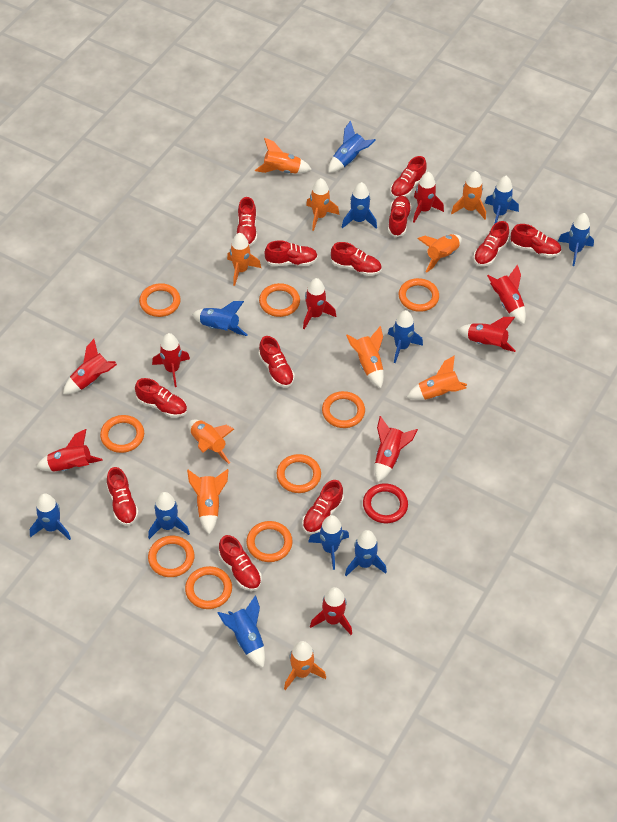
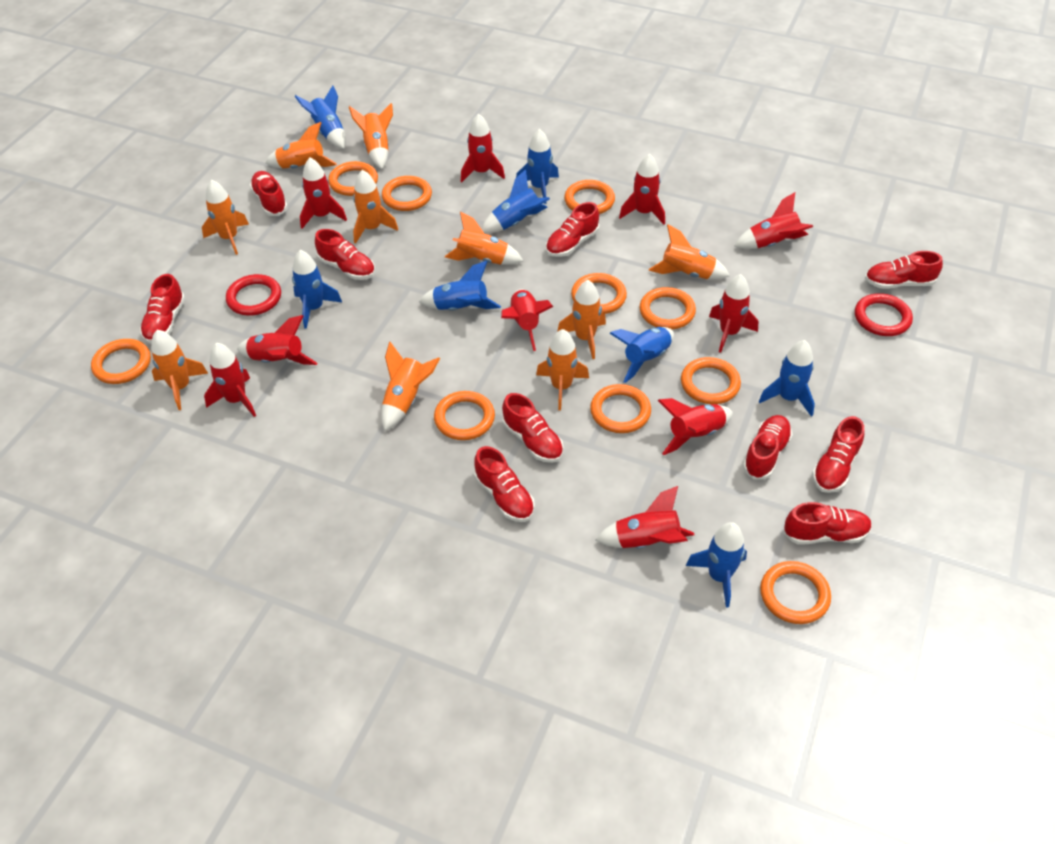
blue rocket: 11 -> 8
orange ring: 9 -> 10
red ring: 1 -> 2
red rocket: 9 -> 10
red shoe: 12 -> 10

